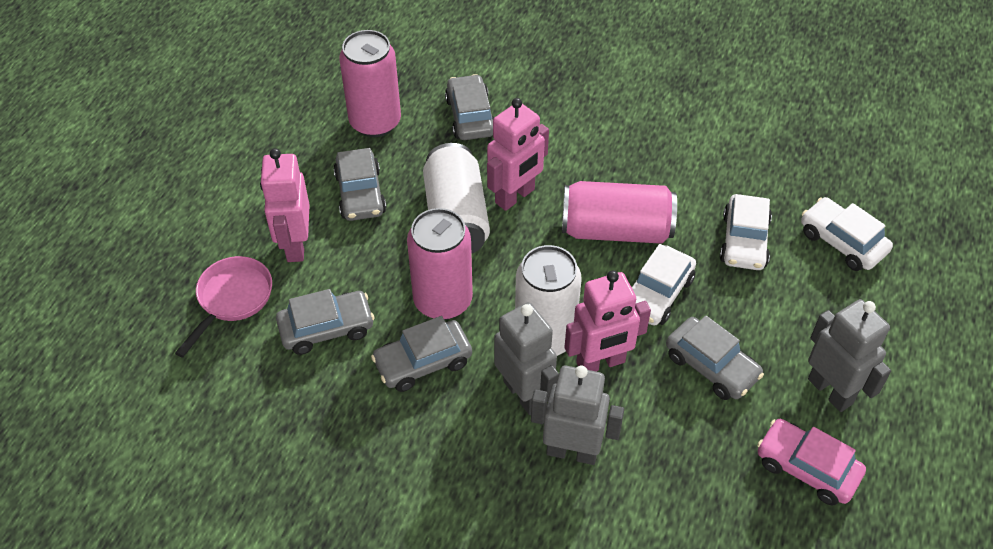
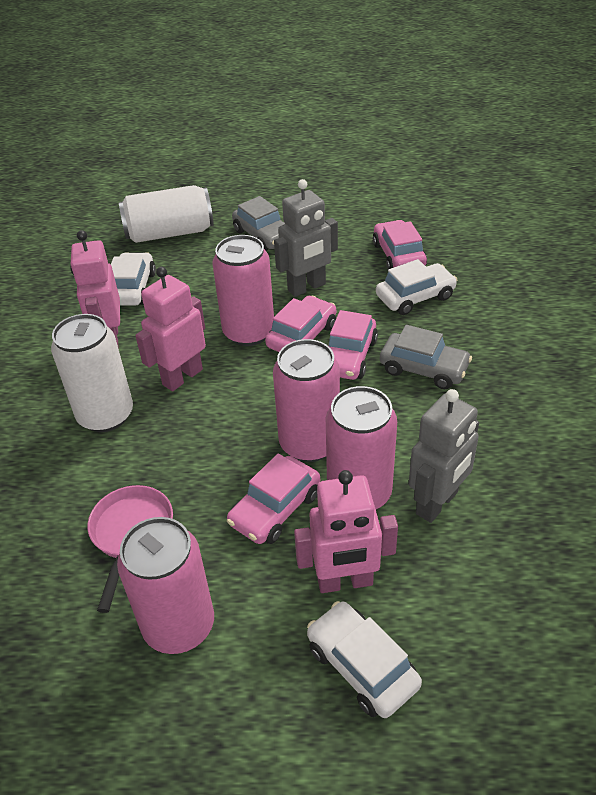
grey car: 5 -> 2
grey robot: 3 -> 2
pink can: 3 -> 4
pink car: 1 -> 4

